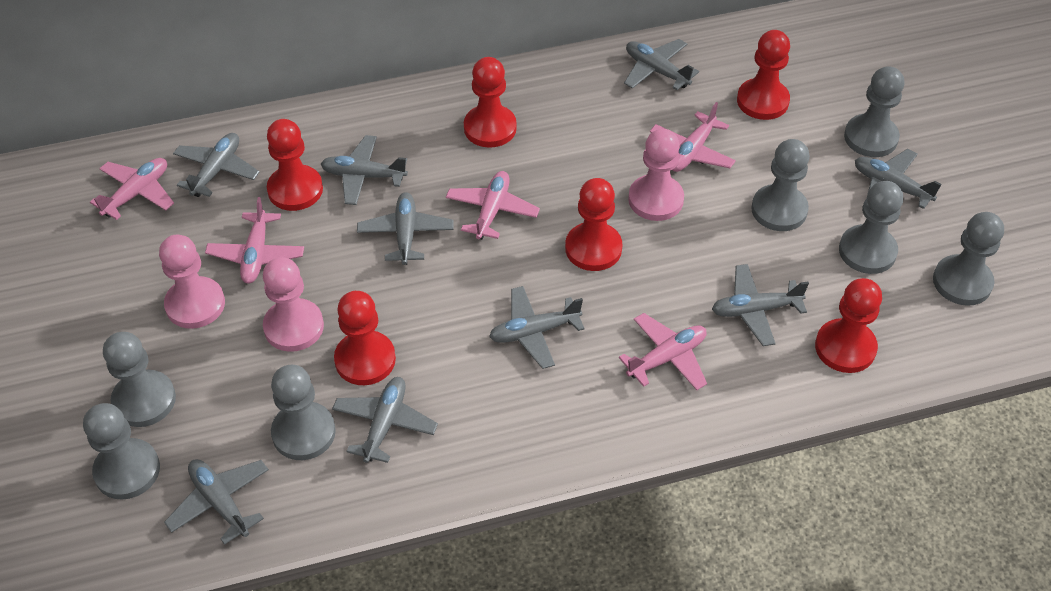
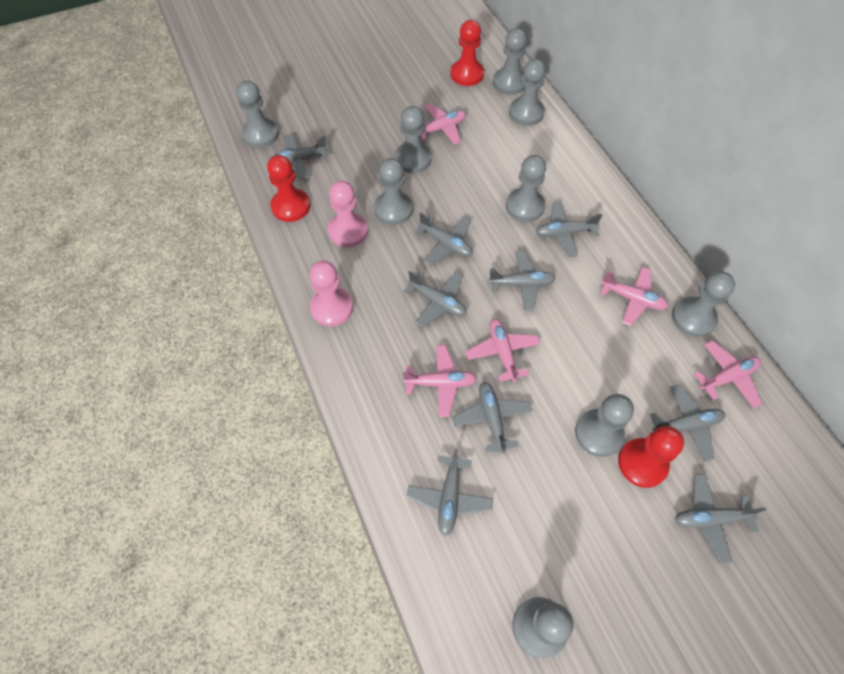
grey pawn: 7 -> 9
pink pawn: 3 -> 2
red pawn: 6 -> 3

